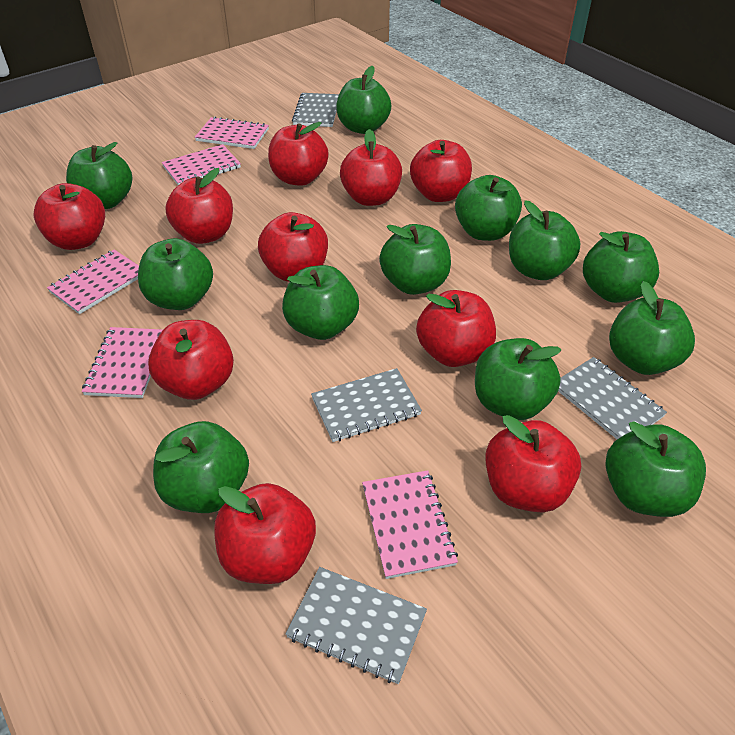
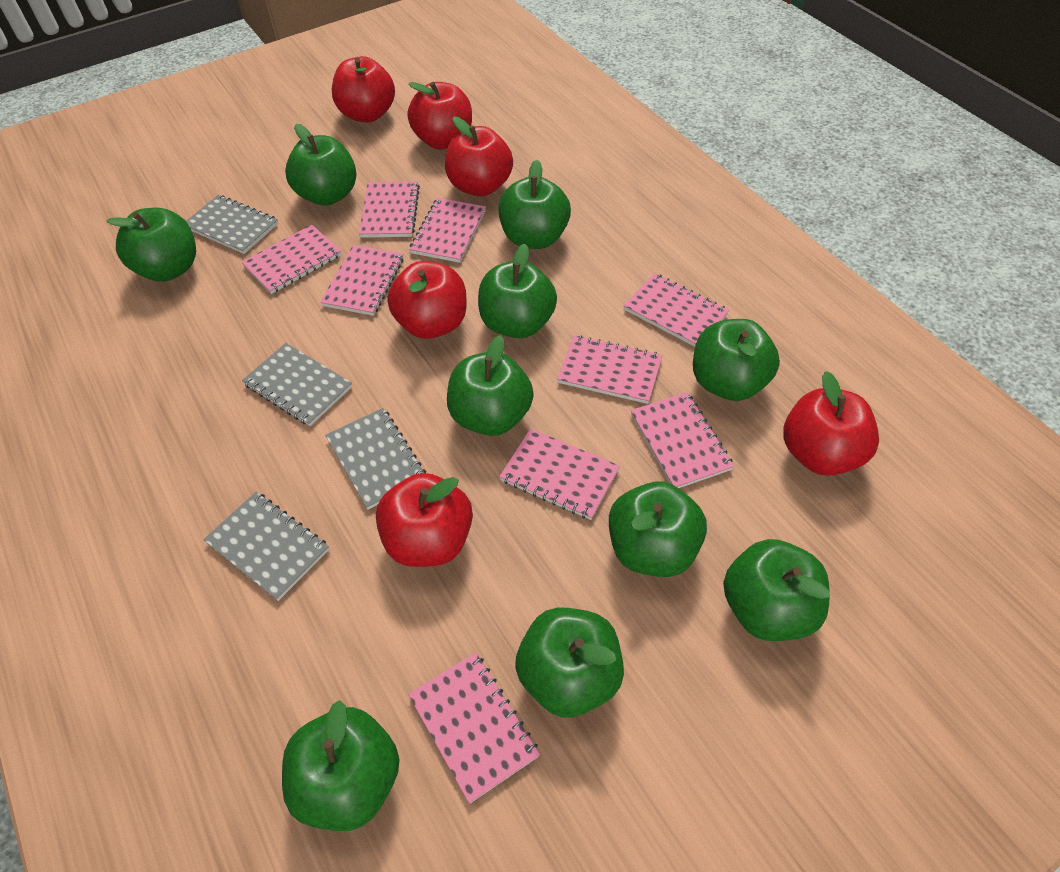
green apple: 12 -> 10
pink notebook: 5 -> 9
red apple: 10 -> 6

